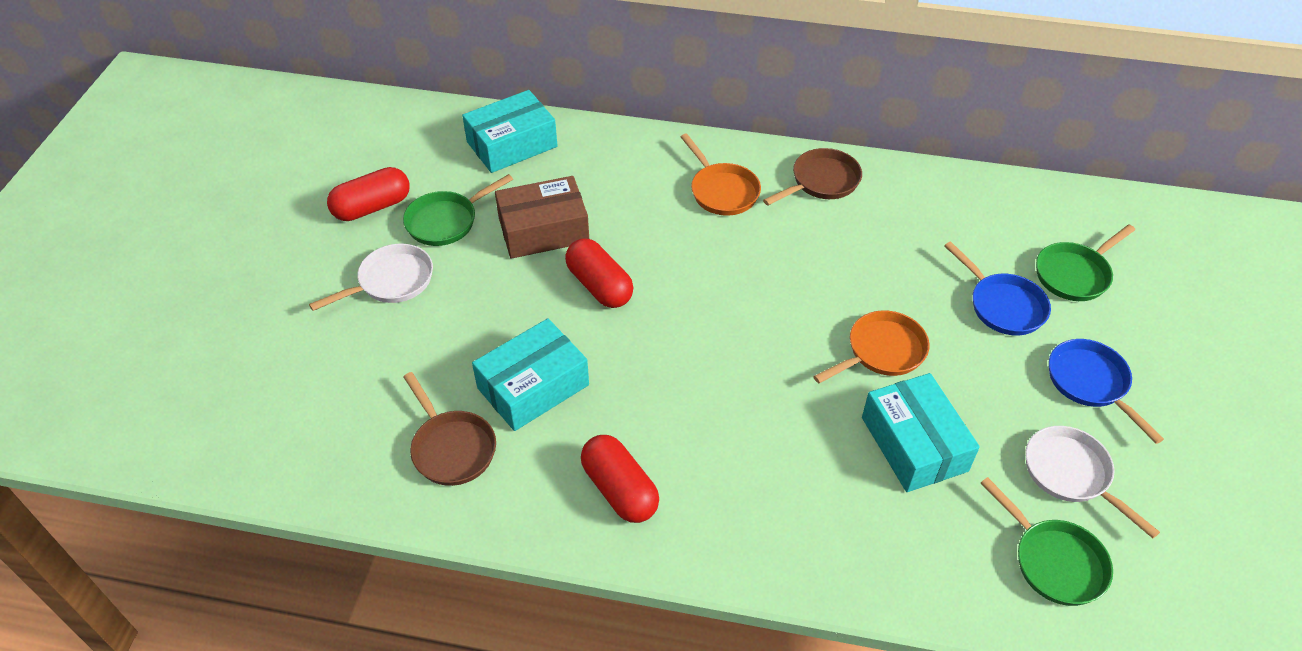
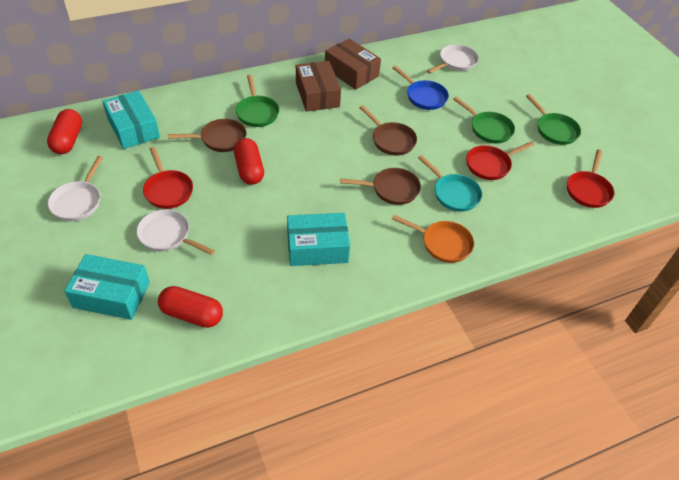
blue pan: 2 -> 1
brown box: 1 -> 2
brown pan: 2 -> 3
orange pan: 2 -> 1
red pan: 0 -> 3
turquoise pan: 0 -> 1
white pan: 2 -> 3

